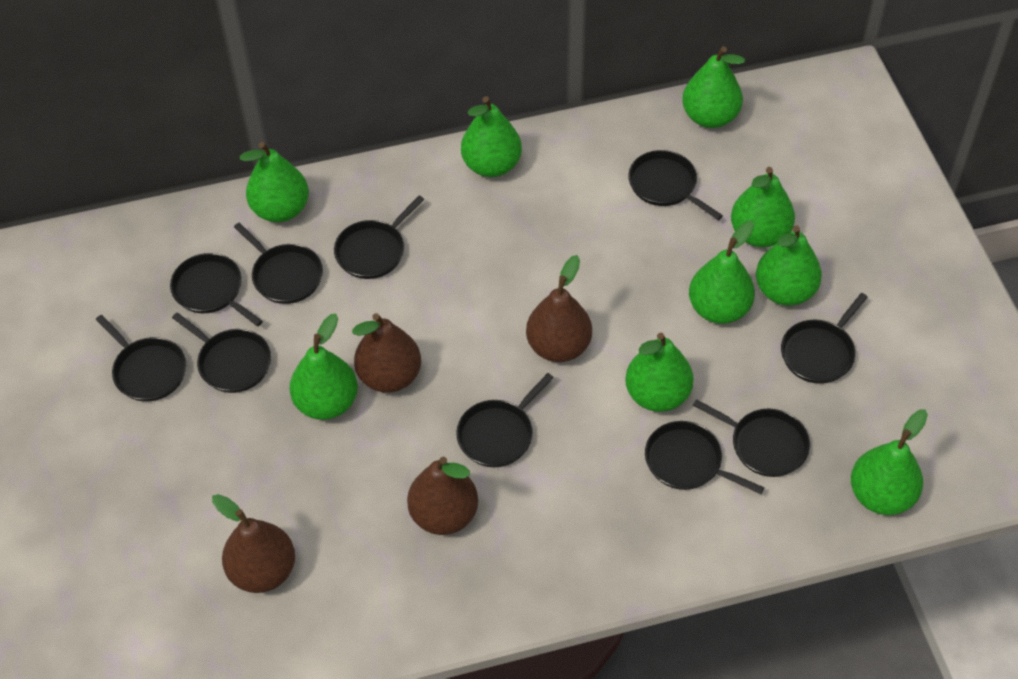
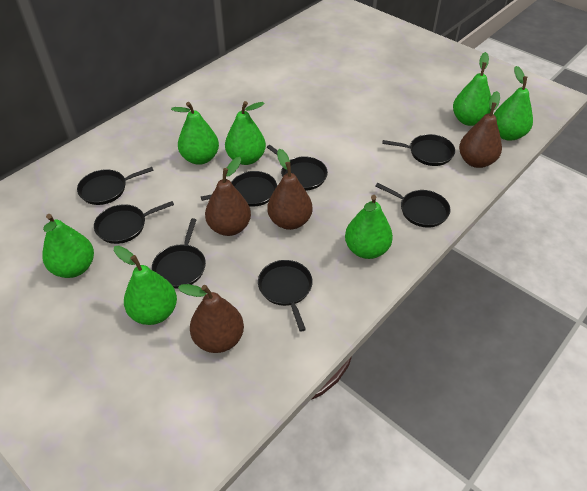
black pan: 10 -> 8
green pear: 9 -> 7

